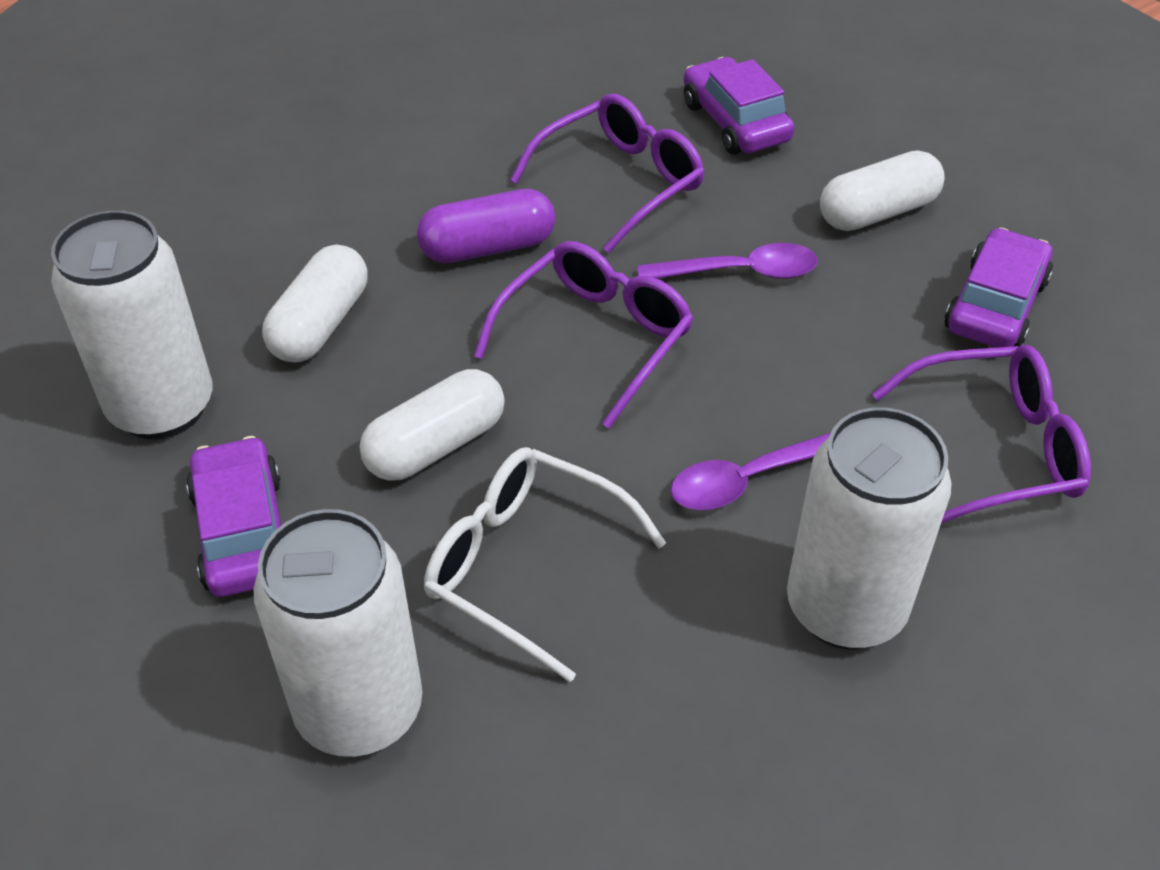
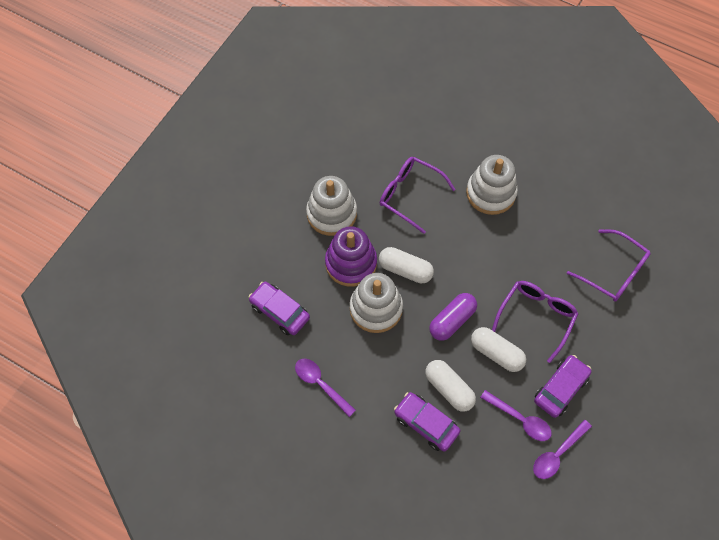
purple spoon: 2 -> 3
purple stacking toy: 0 -> 1
white can: 3 -> 0
white glasses: 1 -> 0
white stacking toy: 0 -> 3

